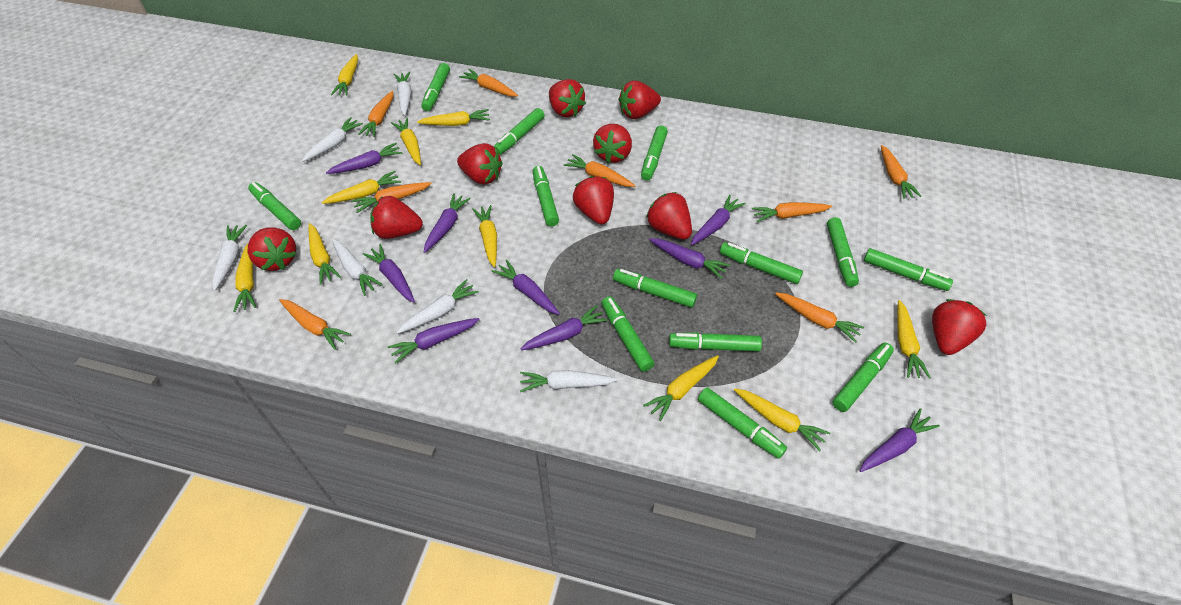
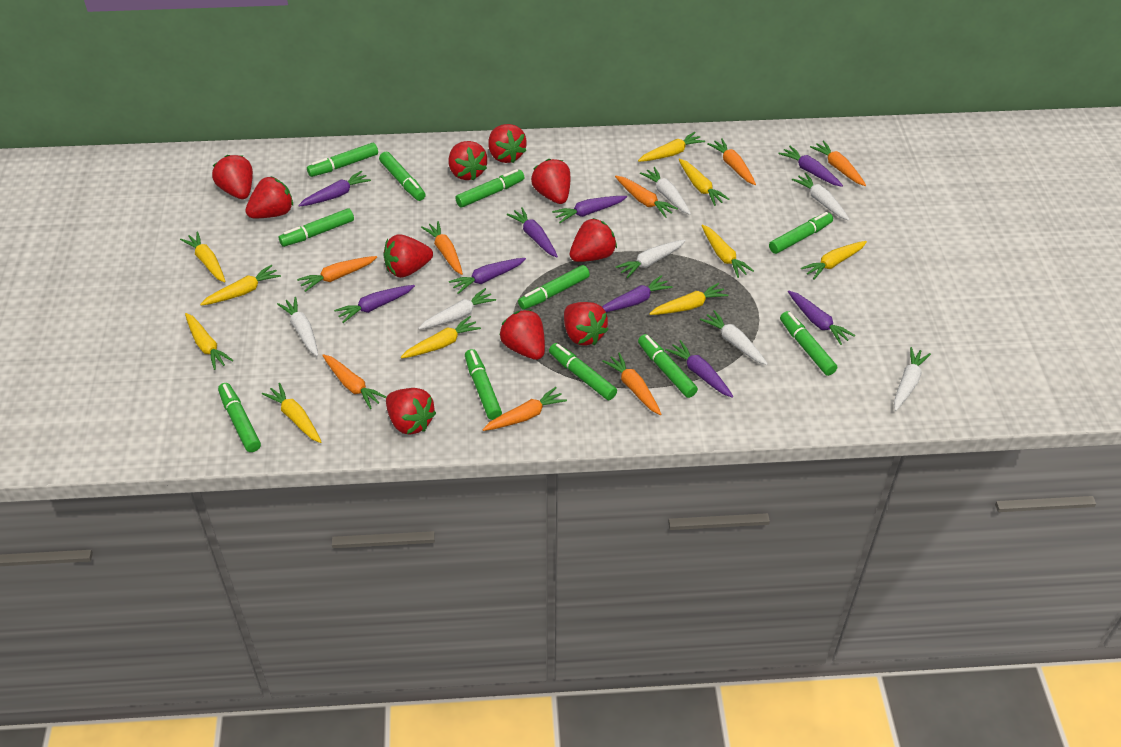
green marker: 13 -> 11
red strawberry: 9 -> 10
white carrot: 6 -> 7

